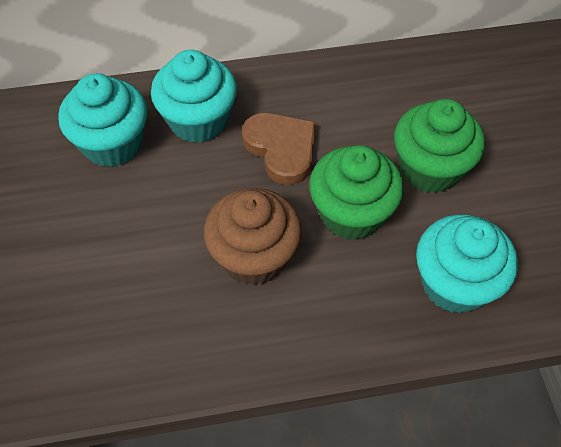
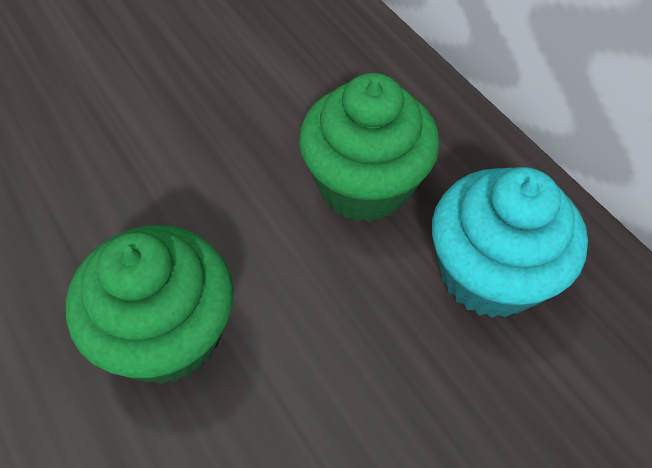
brown cupcake: 1 -> 0
brown heart: 1 -> 0
turquoise cupcake: 3 -> 1

